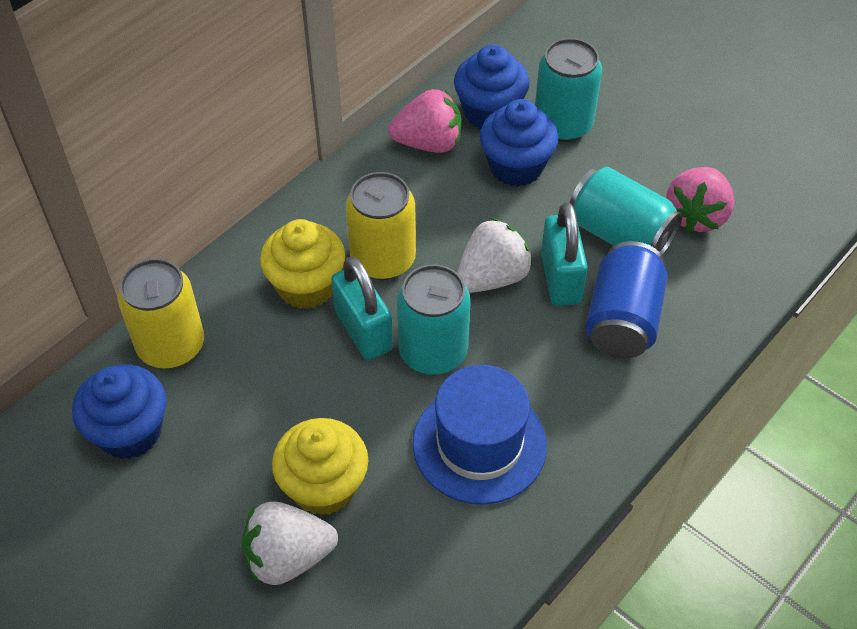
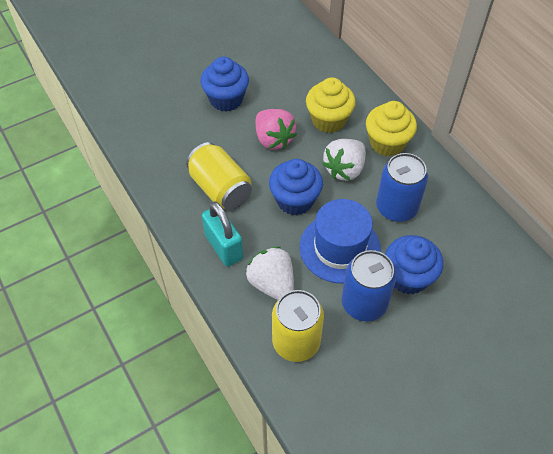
blue can: 1 -> 2
pink strawberry: 2 -> 1
turquoise can: 3 -> 0
turquoise padlock: 2 -> 1

